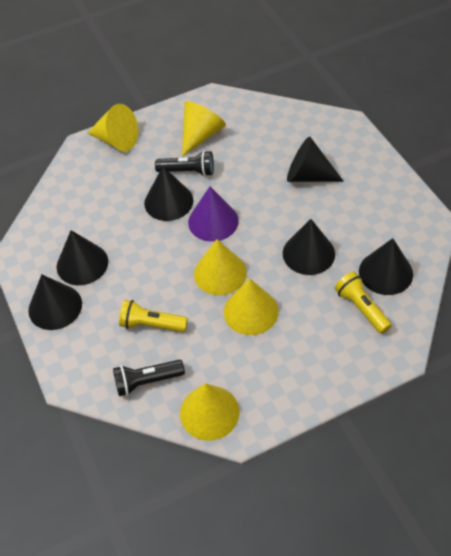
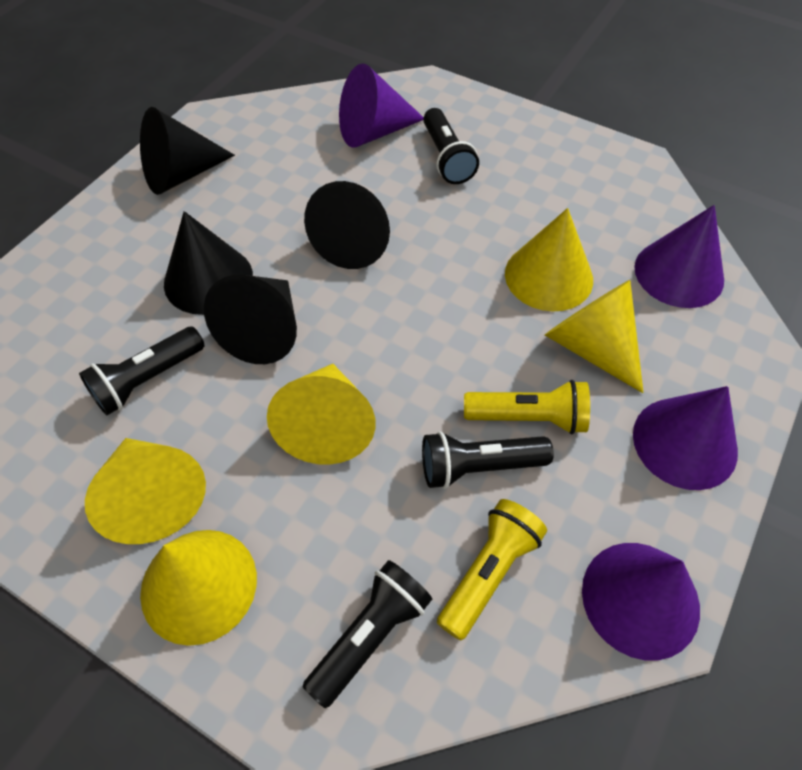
black cone: 6 -> 4
black flashlight: 2 -> 4
purple cone: 1 -> 4

